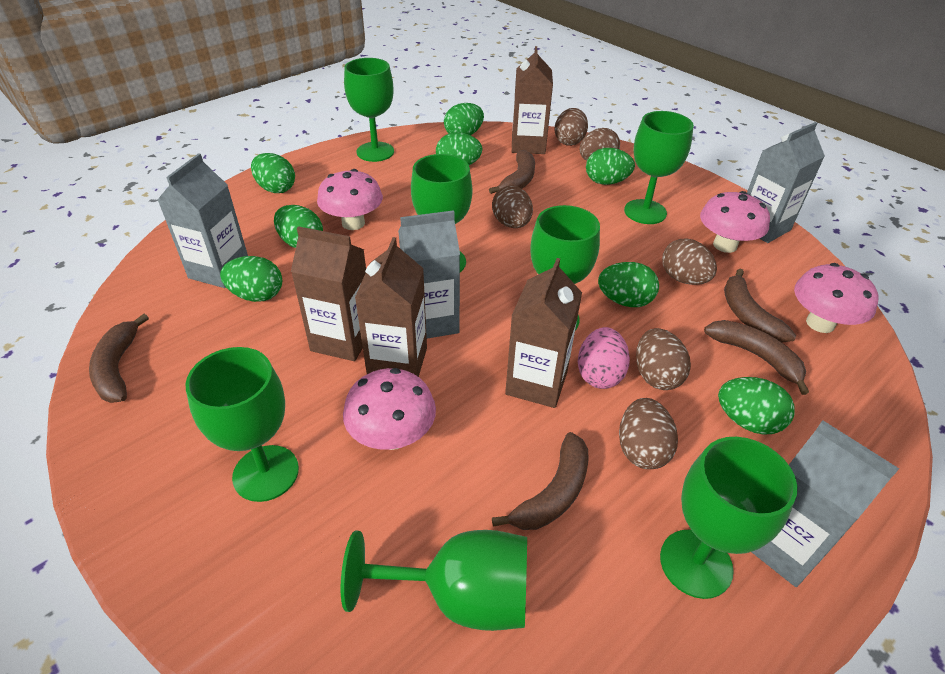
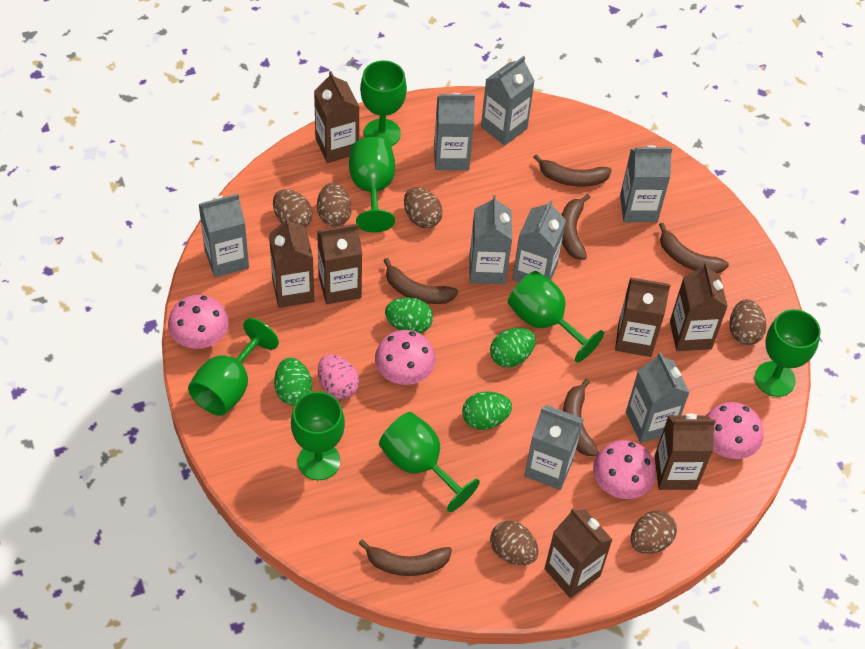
brown banana: 5 -> 6
brown carton: 4 -> 7
green egg: 8 -> 4
grey carton: 4 -> 8

